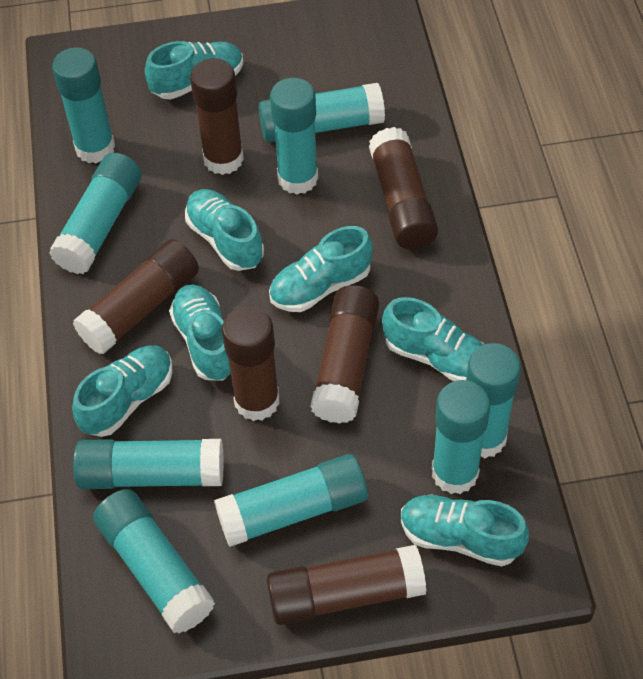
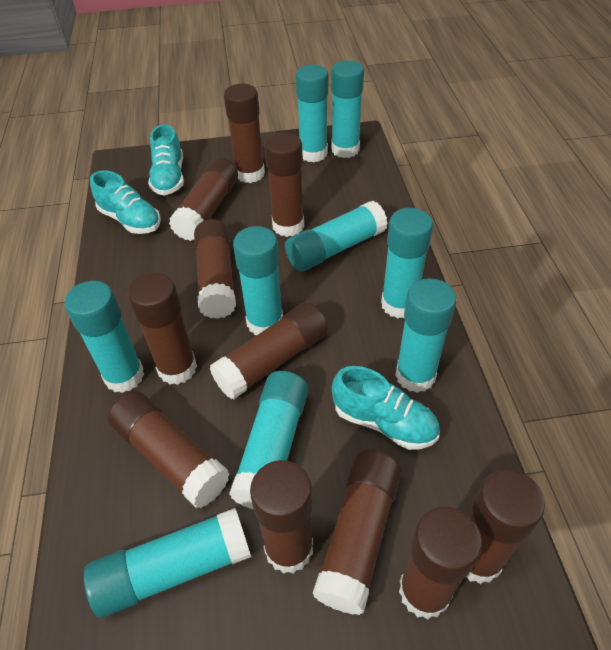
brown glue stick: 6 -> 11
turquoise shoe: 7 -> 3

